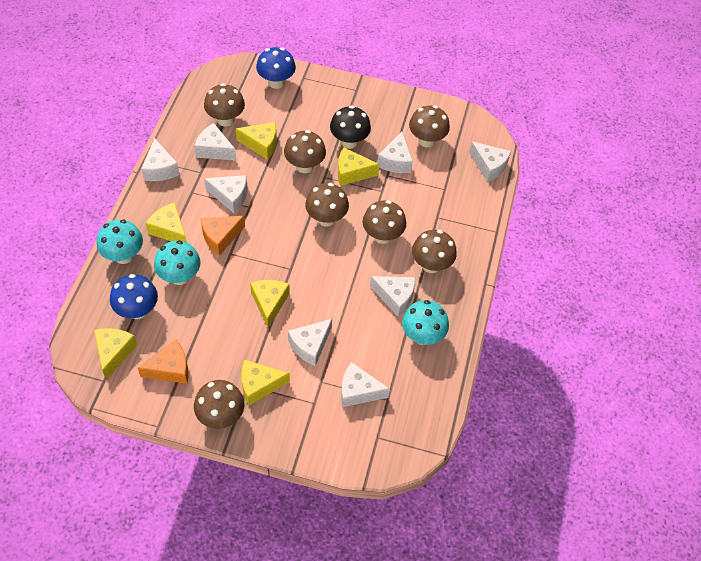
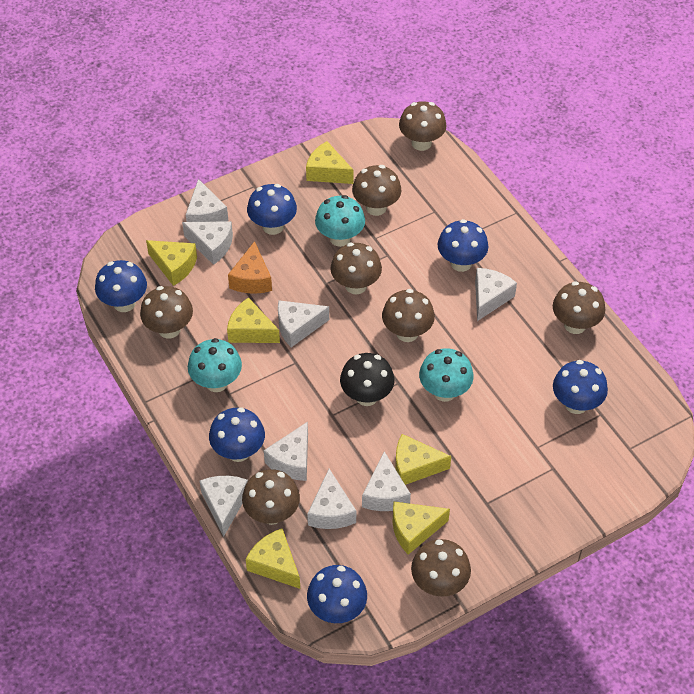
blue mushroom: 2 -> 6
brown mushroom: 7 -> 8
orange cheese: 2 -> 1

